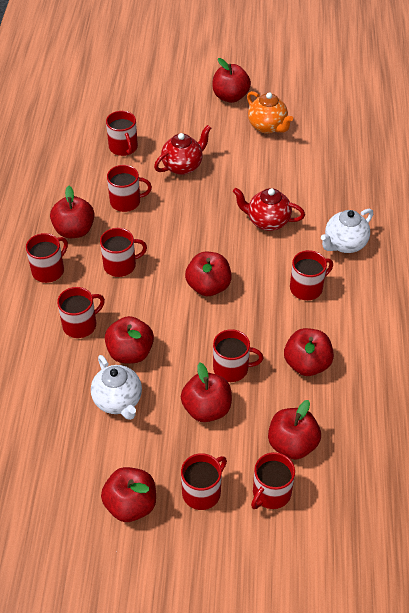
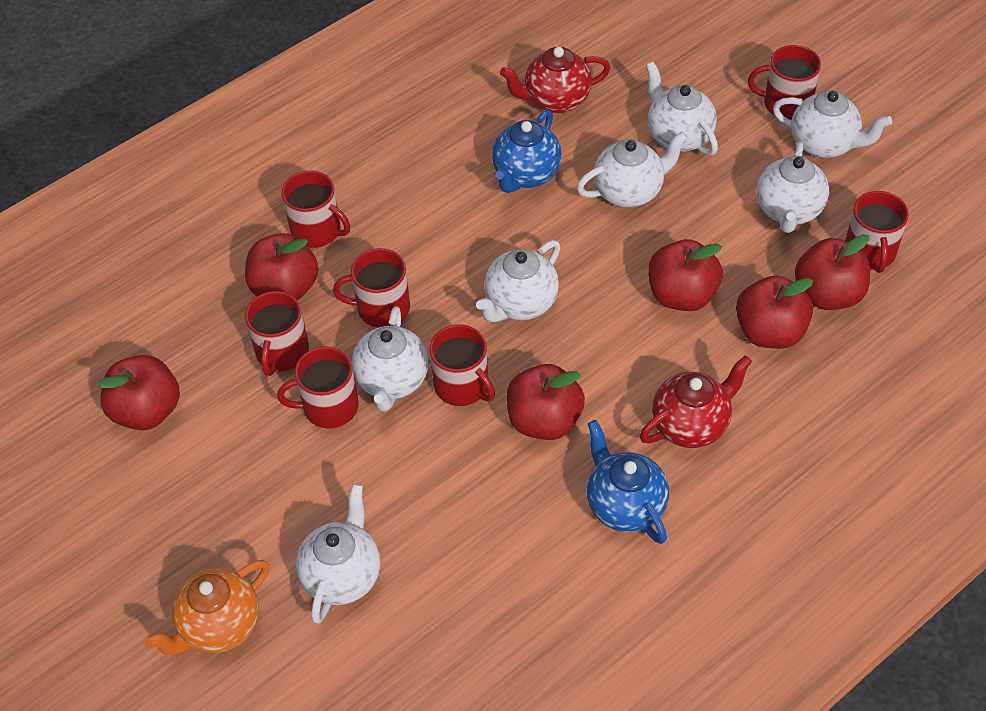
blue teapot: 0 -> 2
red apple: 8 -> 6
red mug: 9 -> 7
white teapot: 2 -> 7

